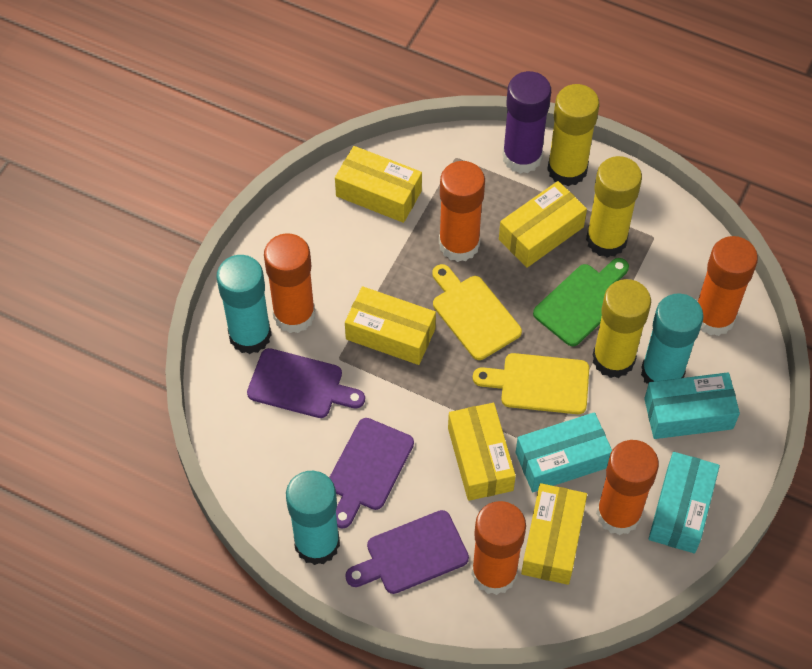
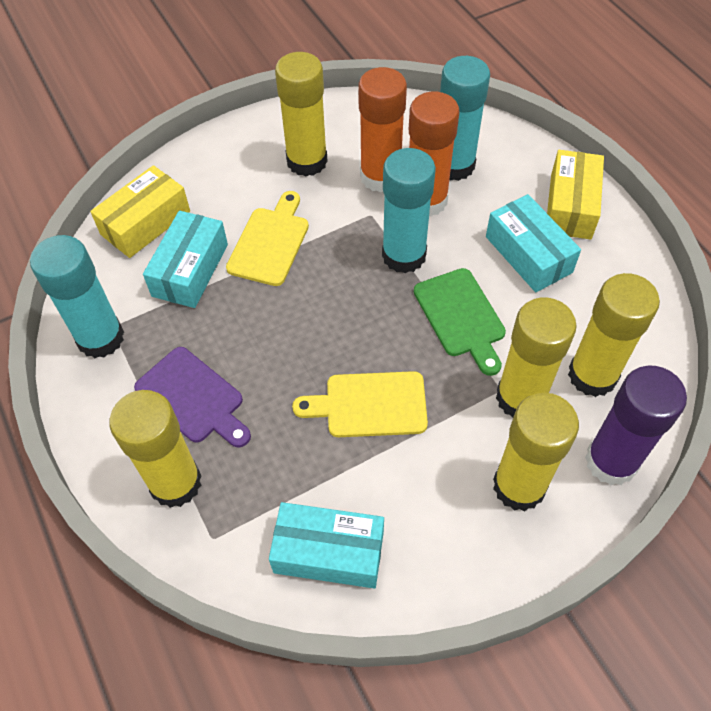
orange glue stick: 5 -> 2
purple cutting board: 3 -> 1
yellow box: 5 -> 2
yellow glue stick: 3 -> 5

